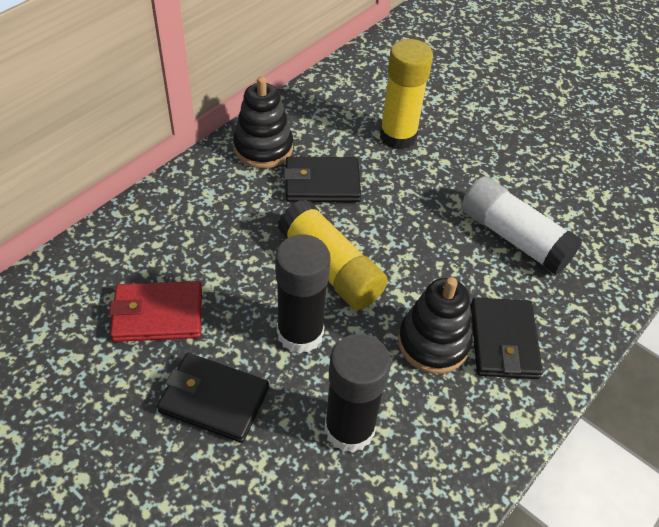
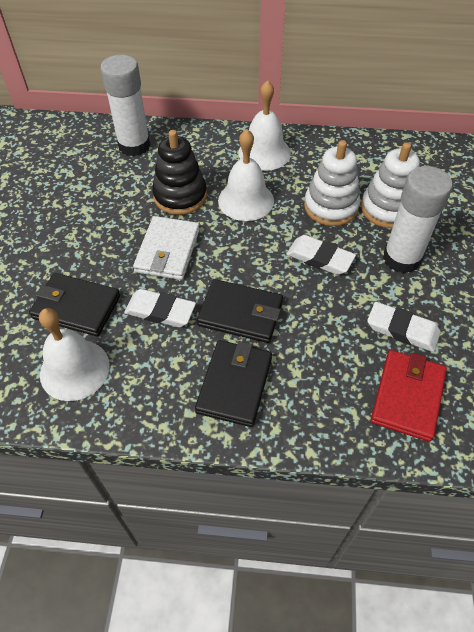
black glue stick: 2 -> 0
black stacking toy: 2 -> 1
white bell: 0 -> 3
white eraser: 0 -> 3
white glue stick: 1 -> 2
white stacking toy: 0 -> 2
white wallet: 0 -> 1
yellow glue stick: 2 -> 0

